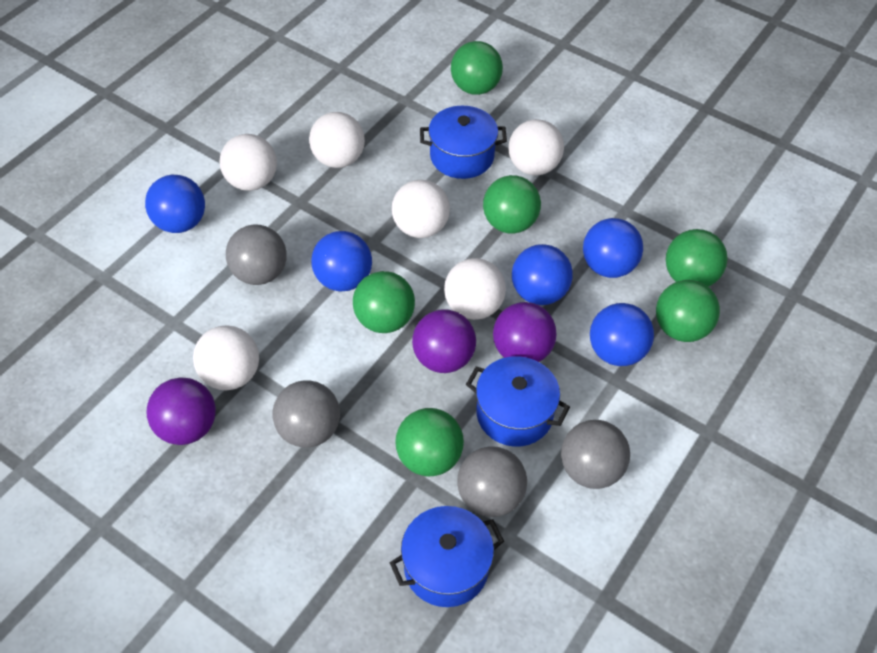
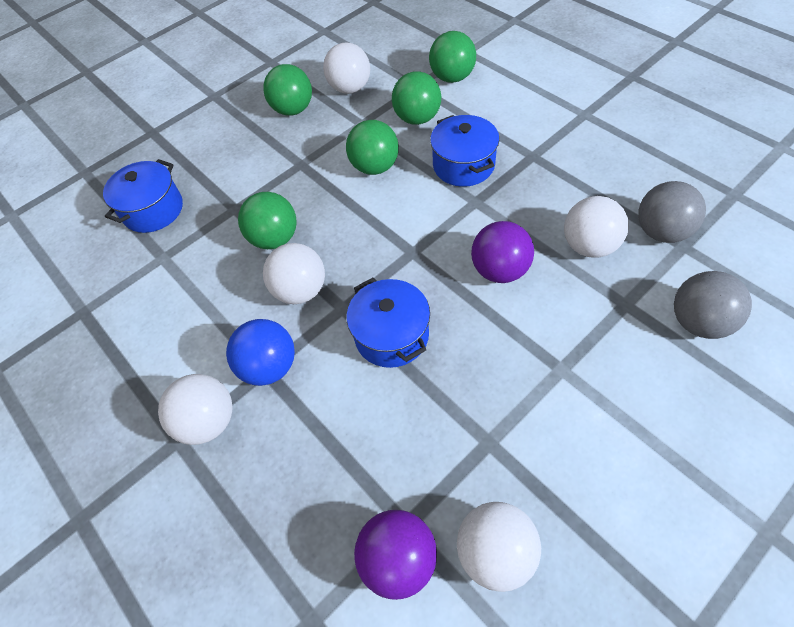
blue ball: 5 -> 1
green ball: 6 -> 5
grey ball: 4 -> 2
purple ball: 3 -> 2
white ball: 6 -> 5

